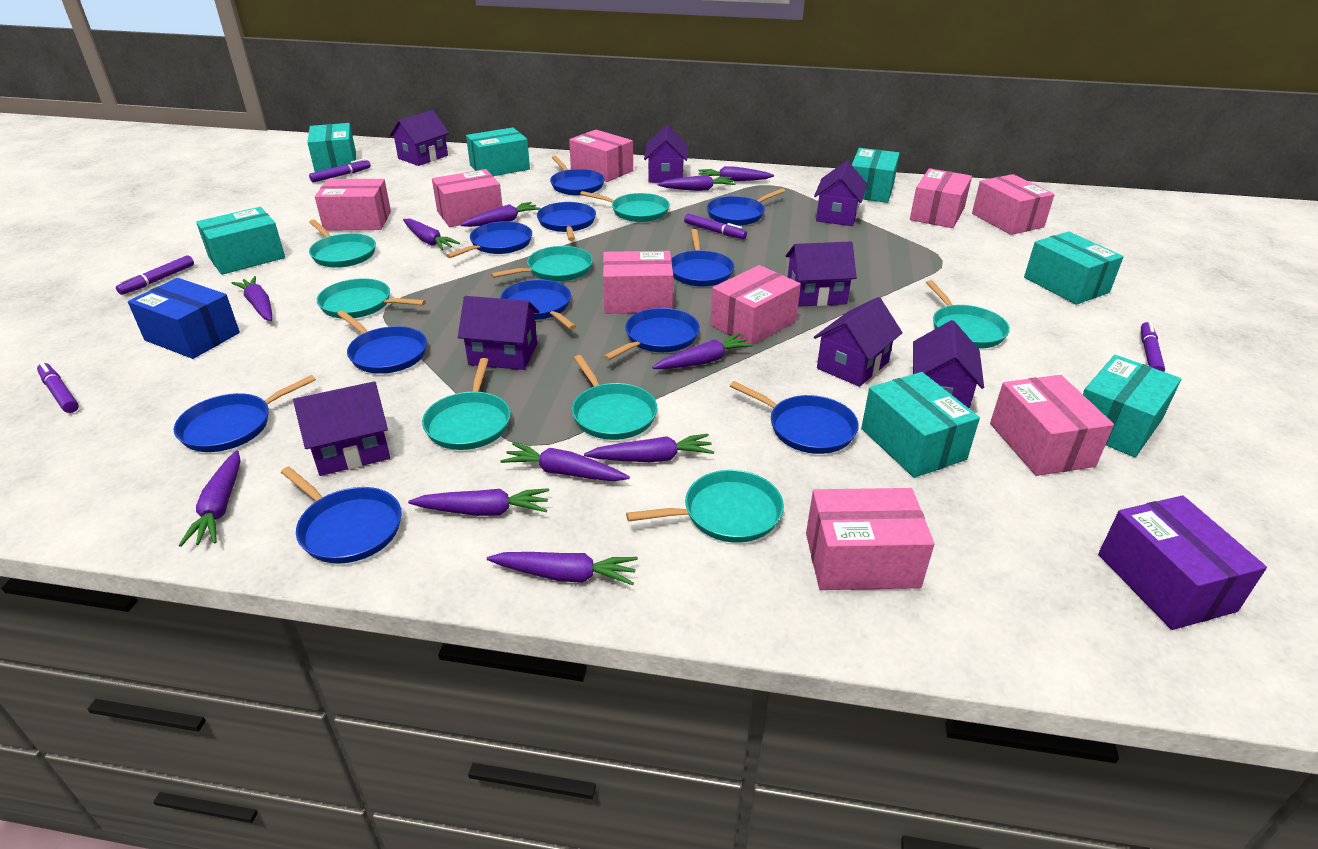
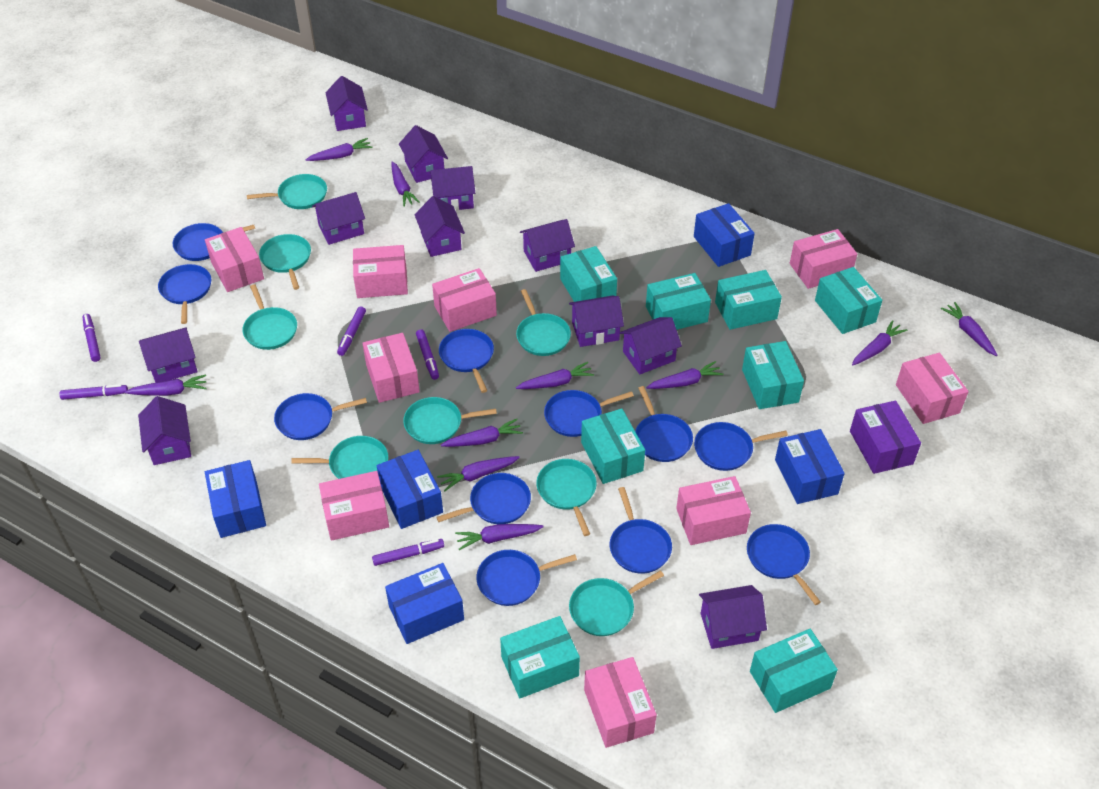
blue box: 1 -> 5
purple carrot: 11 -> 10
purple house: 8 -> 11
turquoise box: 7 -> 8

